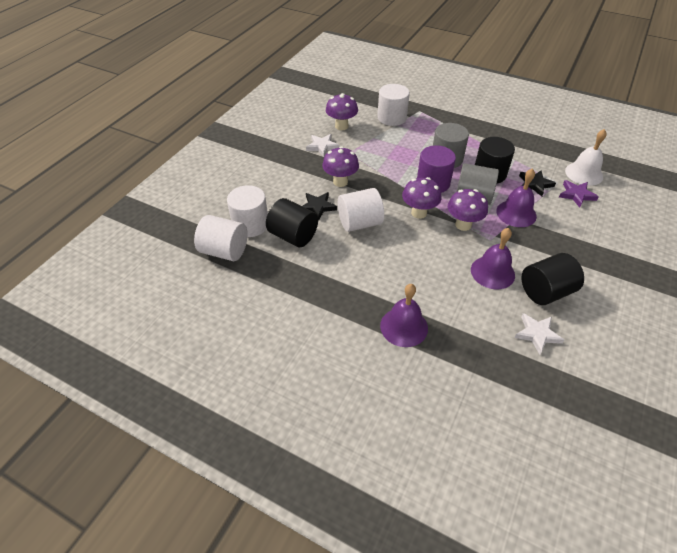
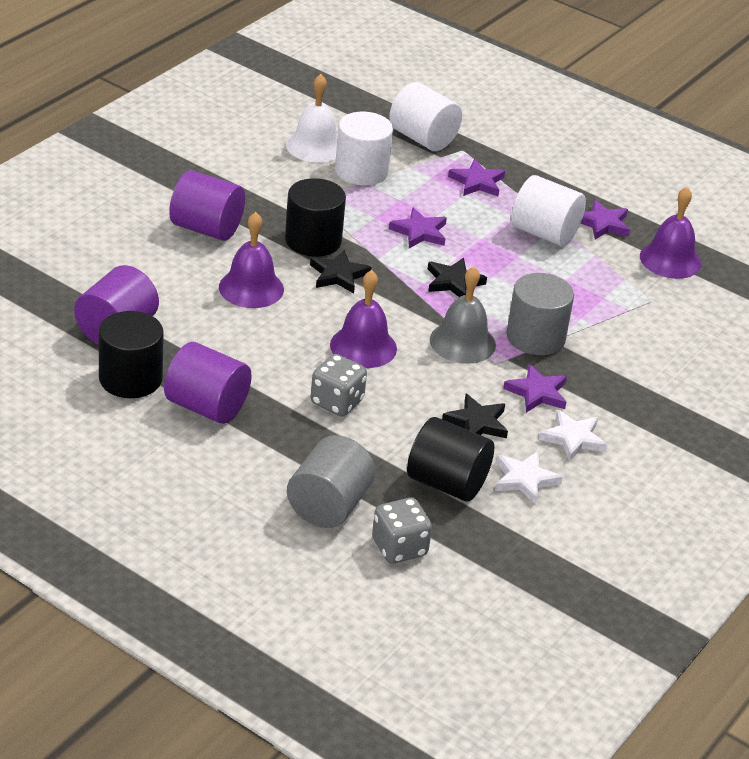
black star: 2 -> 3
grey bell: 0 -> 1
grey dice: 0 -> 2
purple cylinder: 1 -> 3
purple mushroom: 4 -> 0
purple star: 1 -> 4
white cylinder: 4 -> 3

